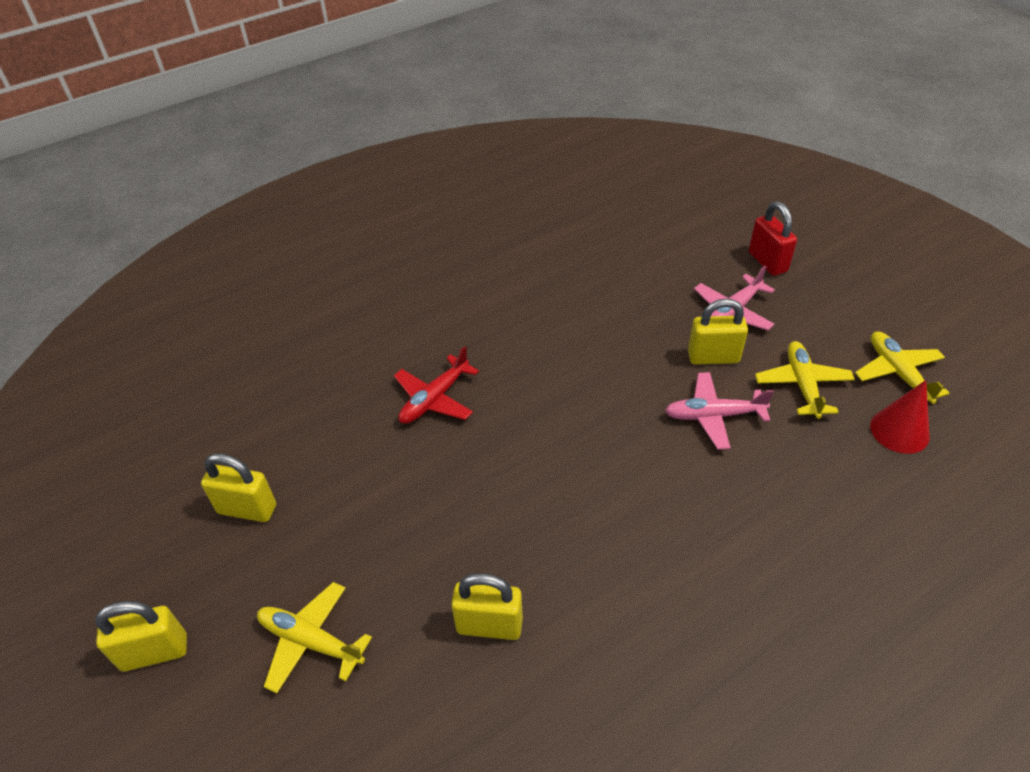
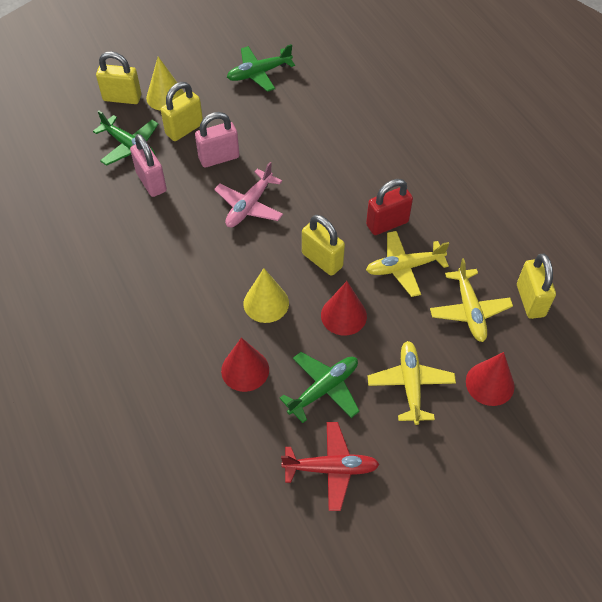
green plane: 0 -> 3
pink padlock: 0 -> 2
pink plane: 2 -> 1
red cone: 1 -> 3
yellow cone: 0 -> 2

